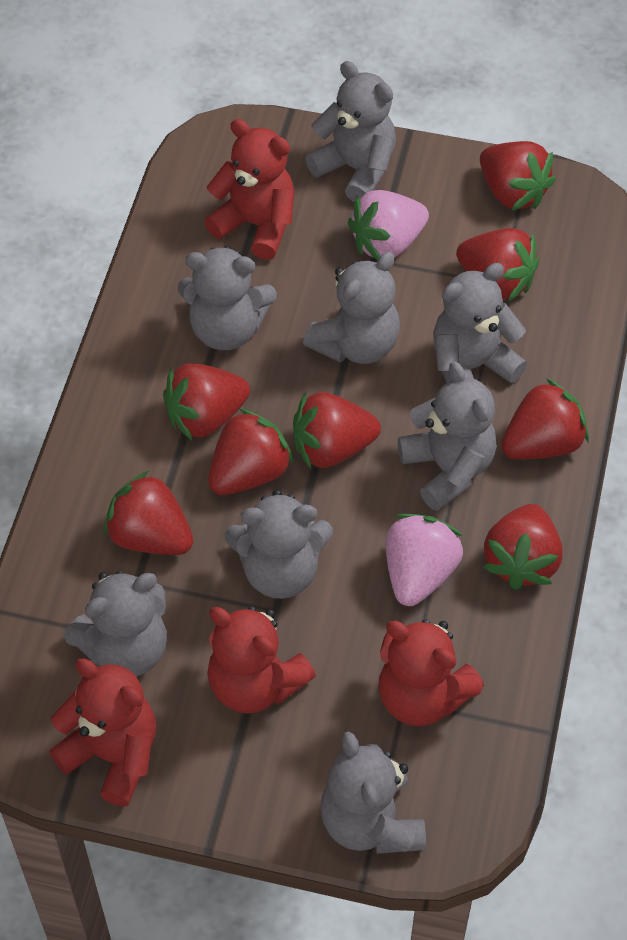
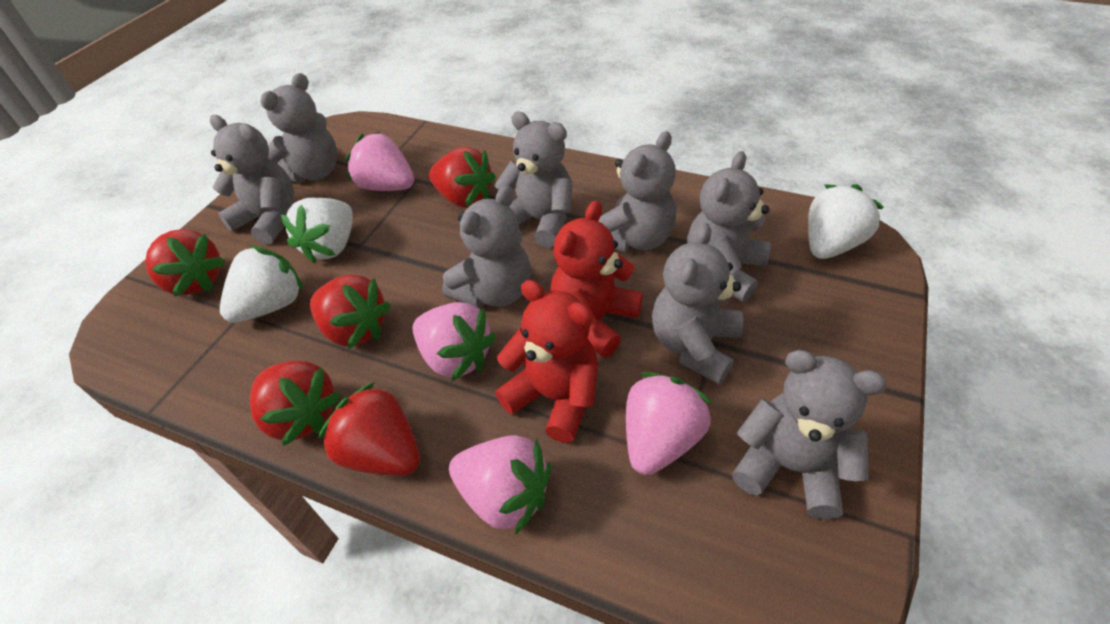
pink strawberry: 2 -> 4
red strawberry: 8 -> 5
red teddy bear: 4 -> 2
white strawberry: 0 -> 3

